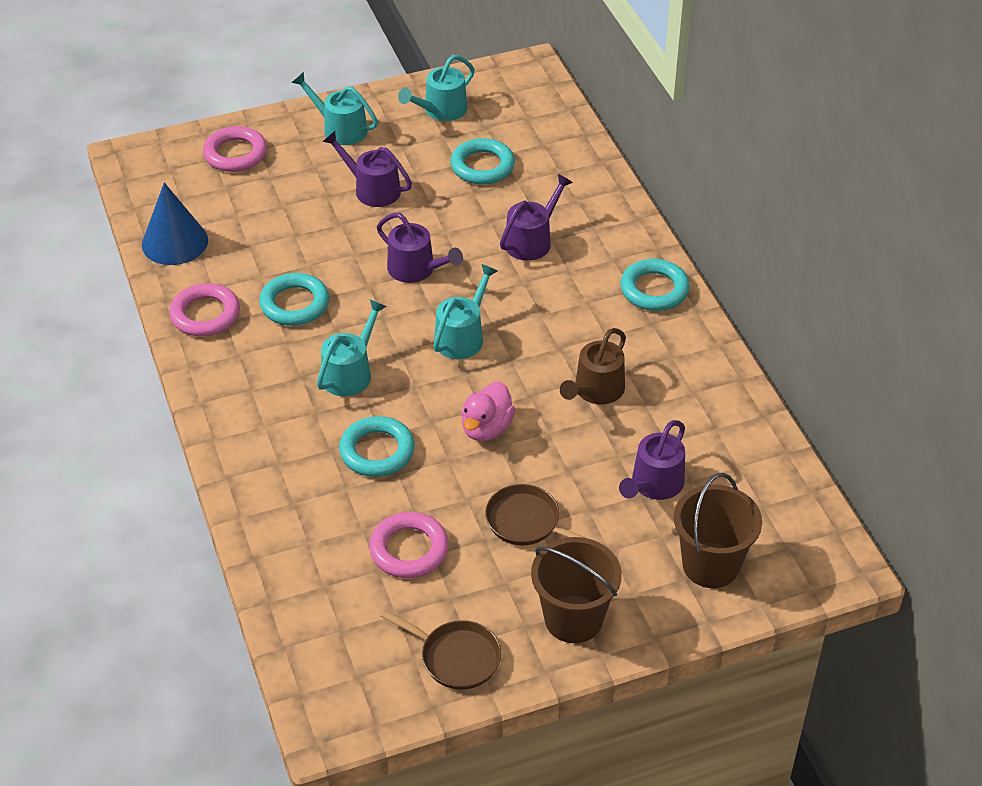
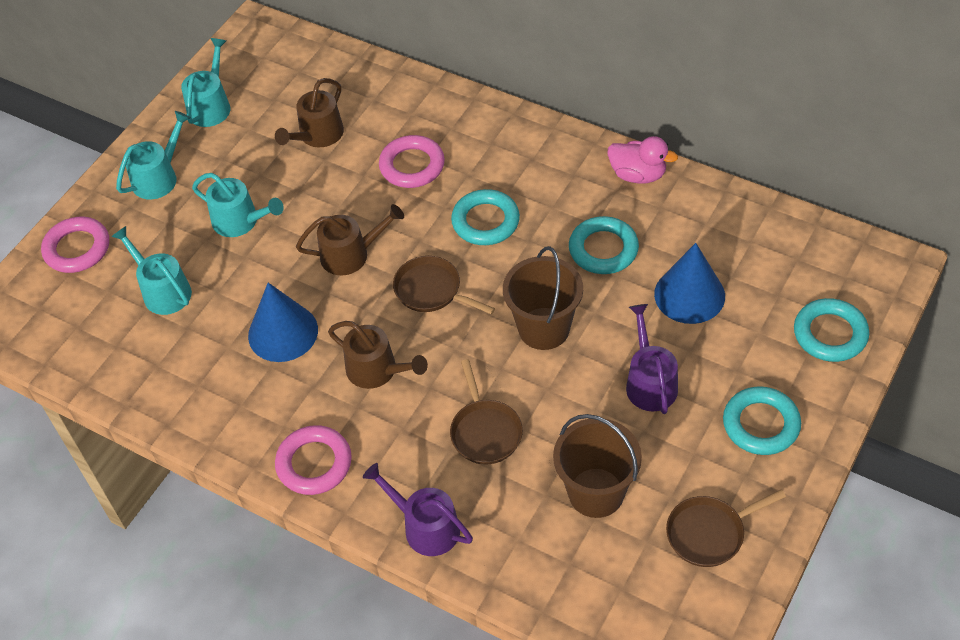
blue cone: 1 -> 2
brown pan: 2 -> 3
brown watering can: 1 -> 3
purple watering can: 4 -> 2

